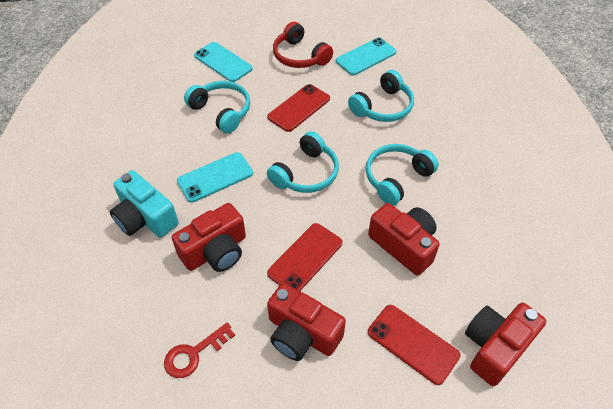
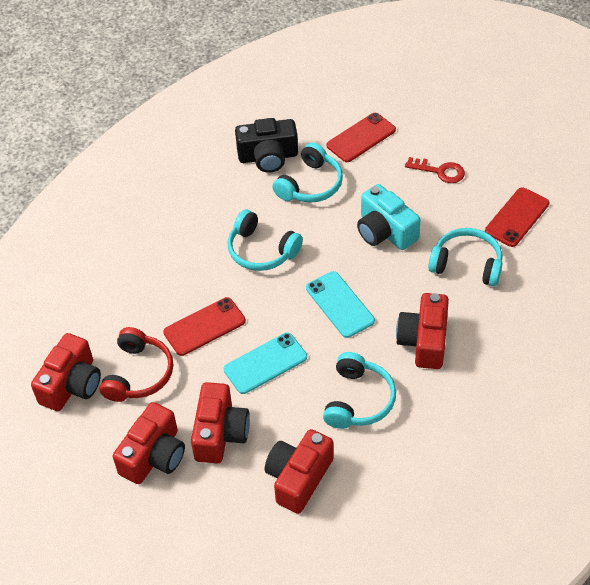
black camera: 0 -> 1
red camera: 4 -> 5
turquoise phone: 3 -> 2

